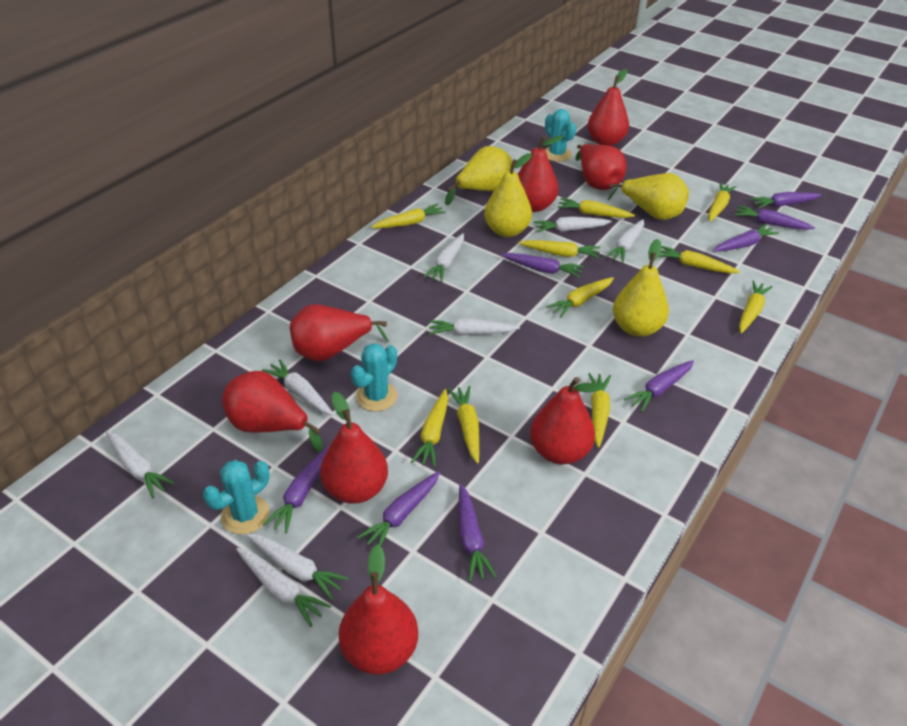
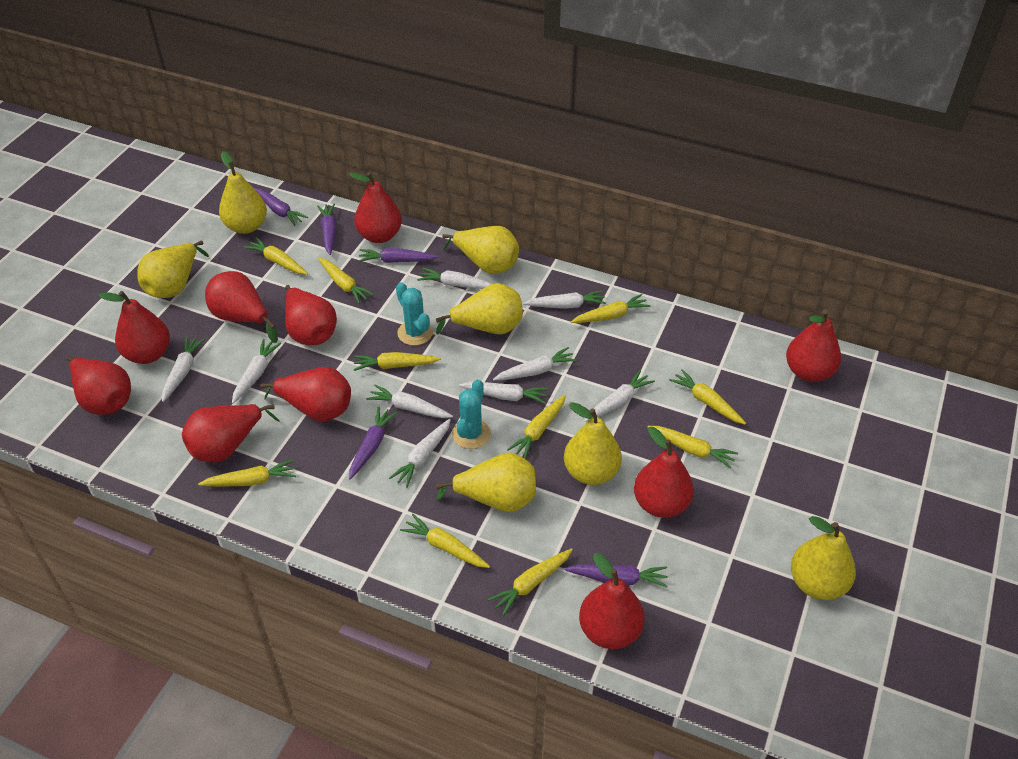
purple carrot: 8 -> 5
red pear: 8 -> 10
turquoise cactus: 3 -> 2
white carrot: 8 -> 9
yellow pear: 4 -> 7

